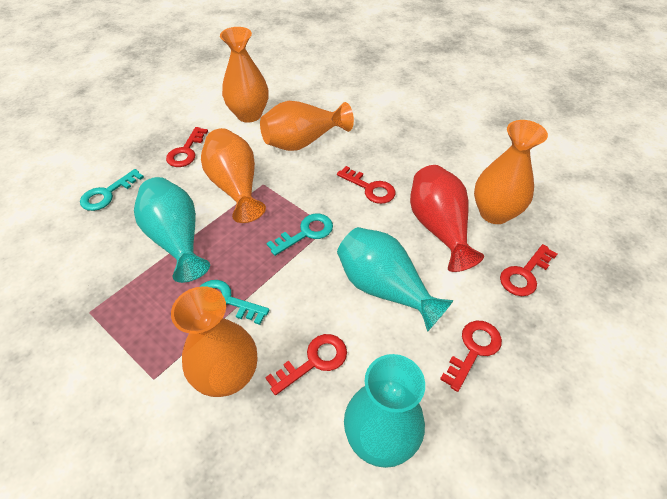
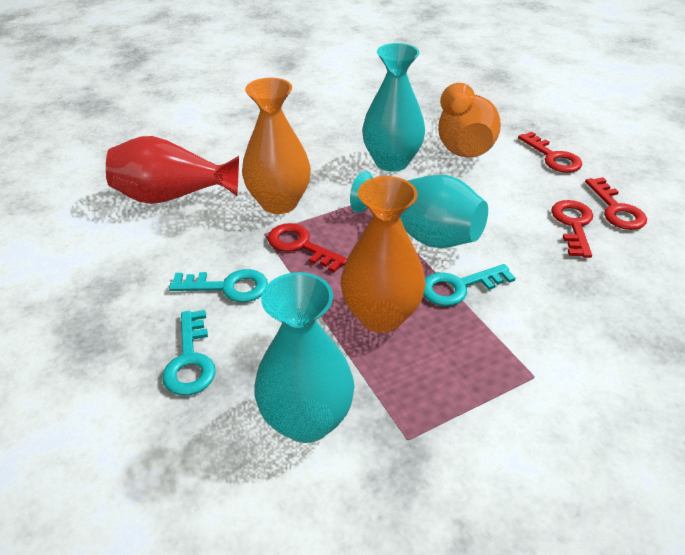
orange vase: 5 -> 3
red key: 5 -> 4

